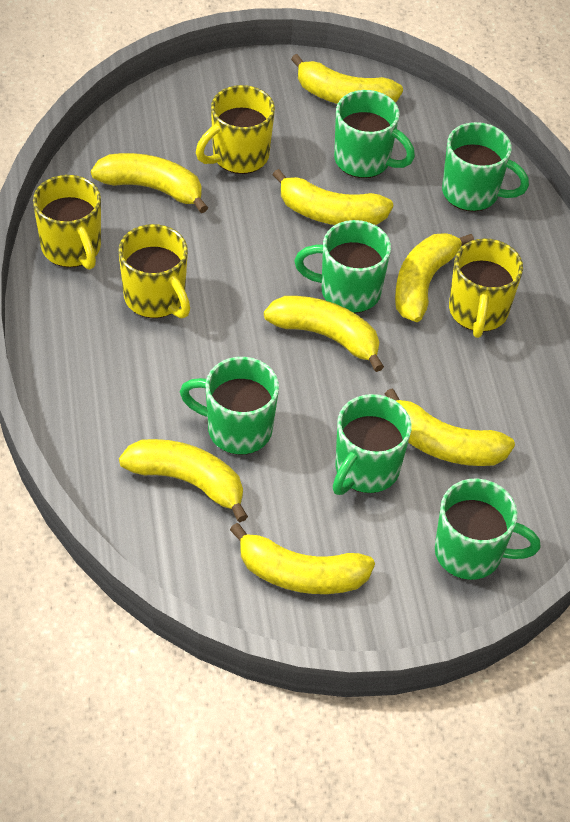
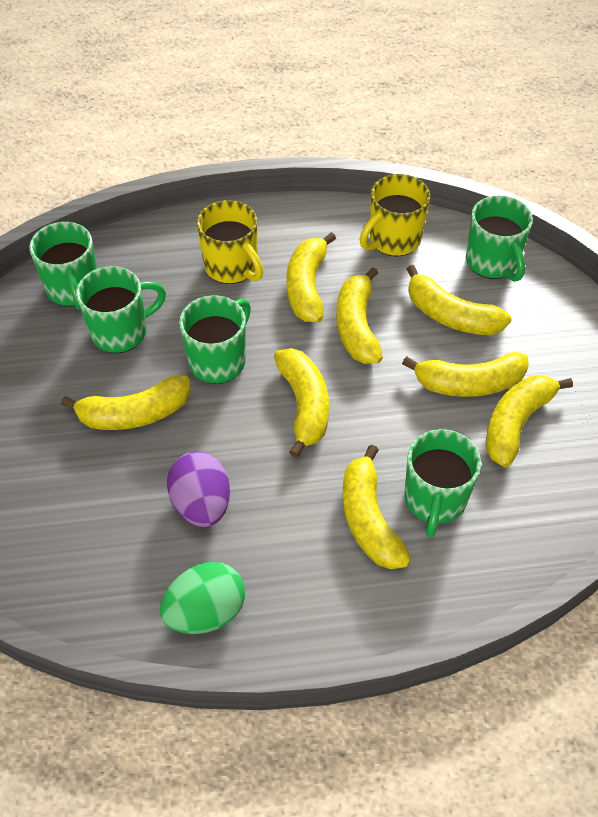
green egg: 0 -> 1
green mug: 6 -> 5
purple egg: 0 -> 1
yellow mug: 4 -> 2

